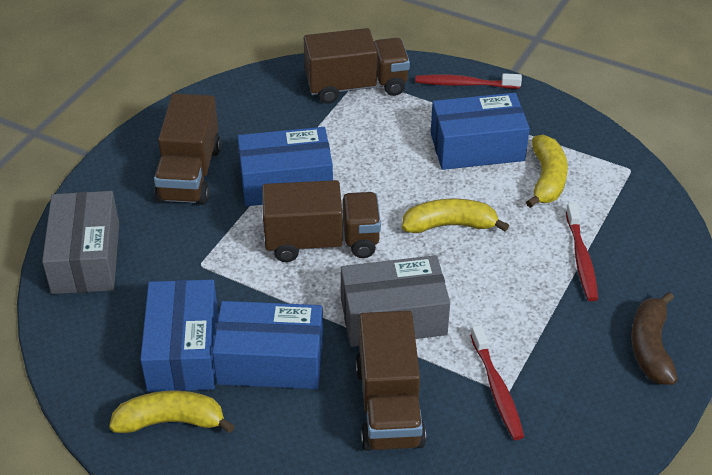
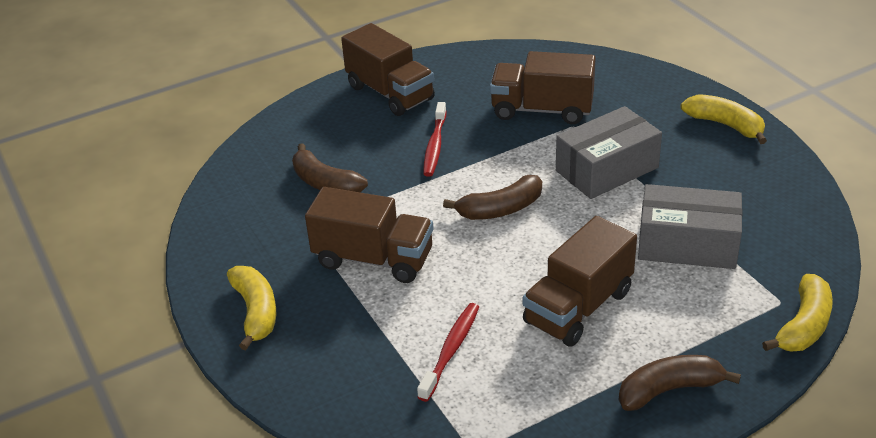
blue box: 4 -> 0
brown banana: 1 -> 3
red toothbrush: 3 -> 2

